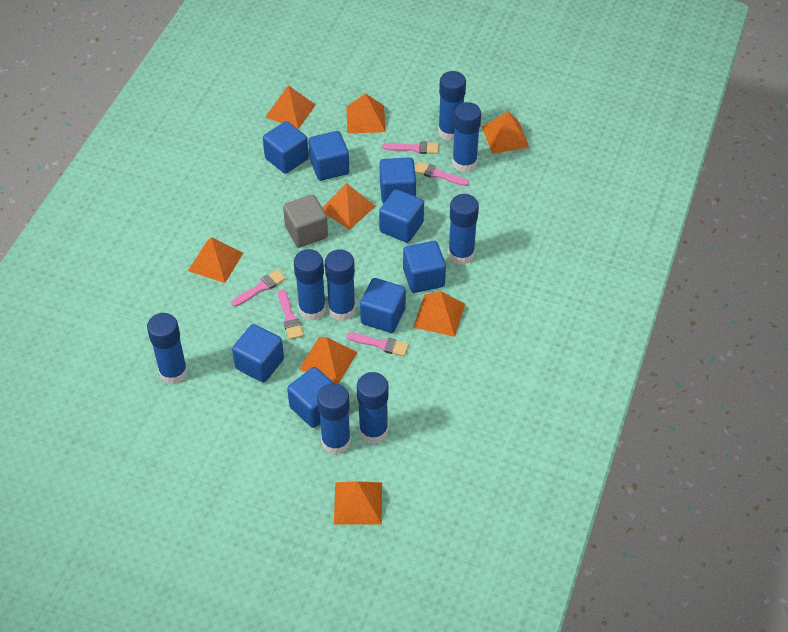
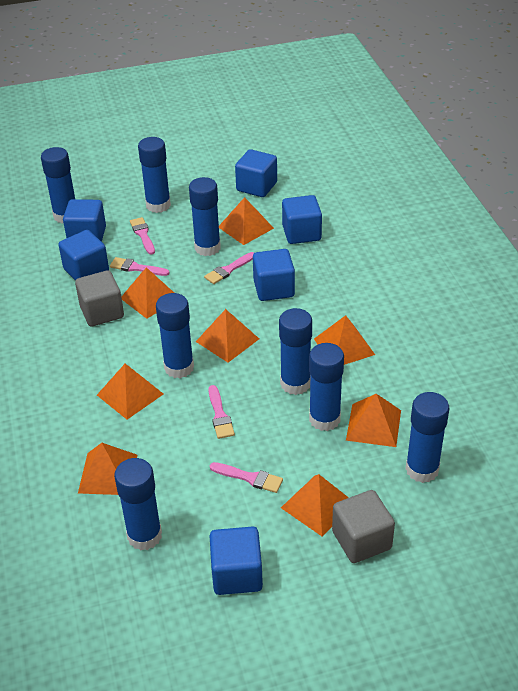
blue cube: 8 -> 6
grey cube: 1 -> 2

